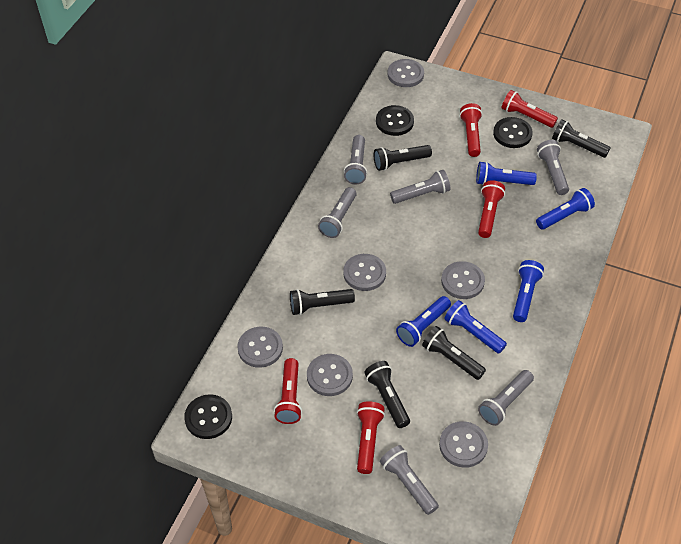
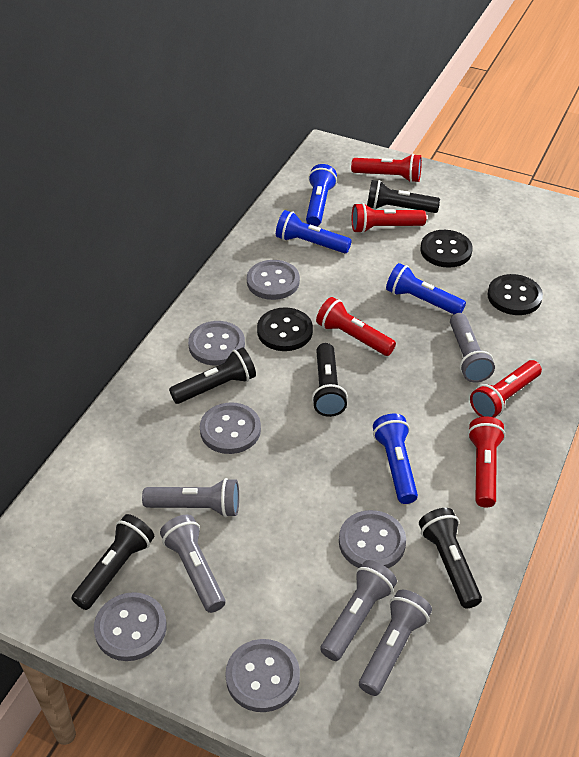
blue flashlight: 5 -> 4
grey flashlight: 6 -> 5

